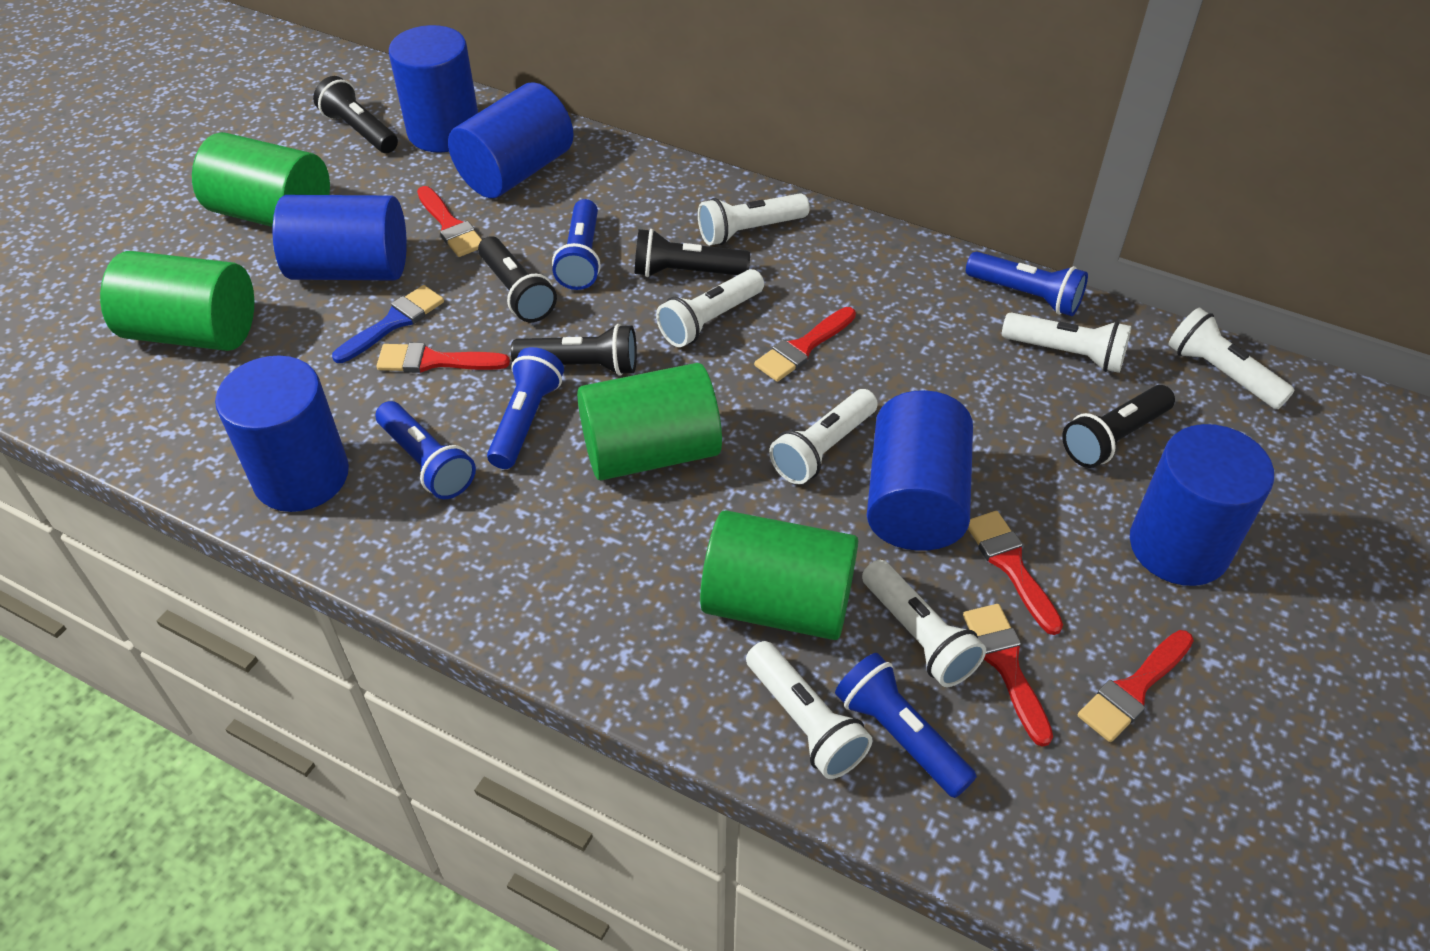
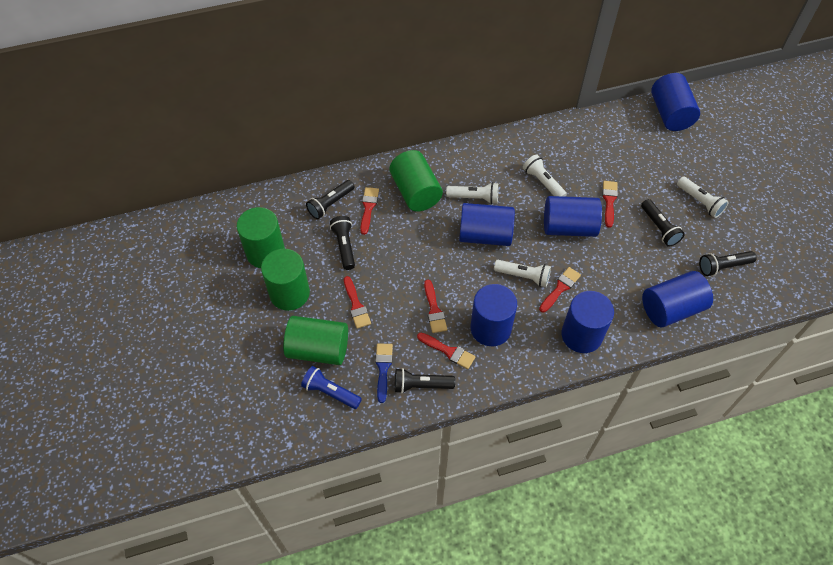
blue flashlight: 5 -> 1
white flashlight: 7 -> 4

